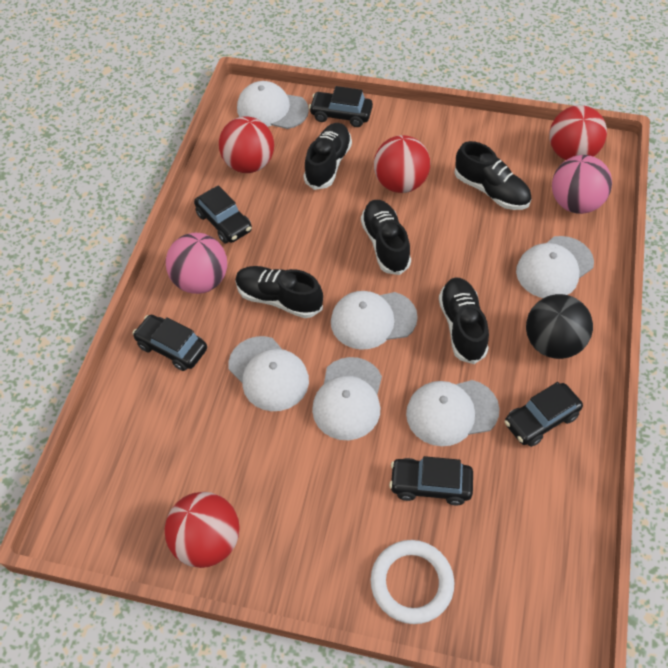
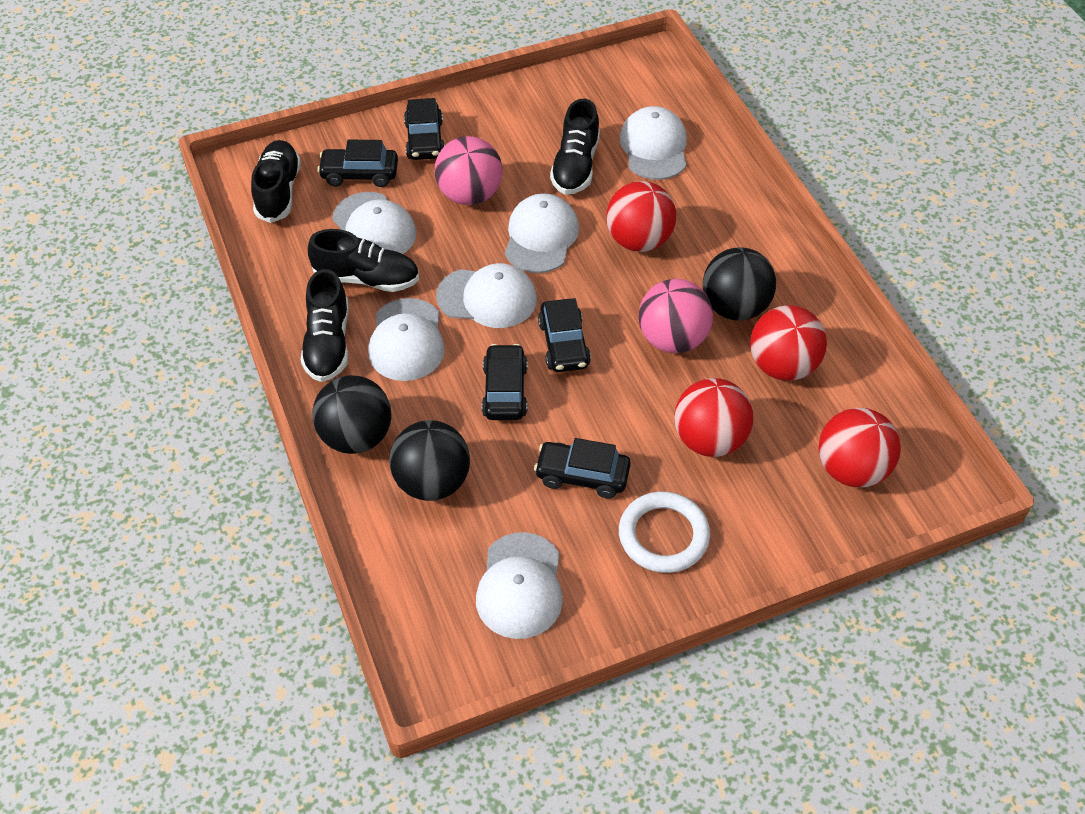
black ball: 1 -> 3
black shoe: 5 -> 4

